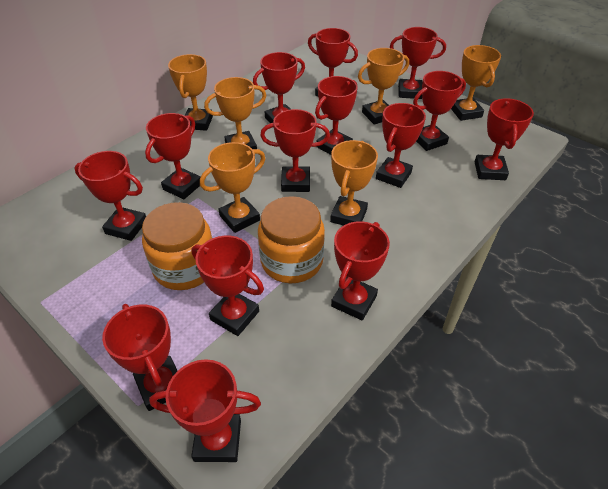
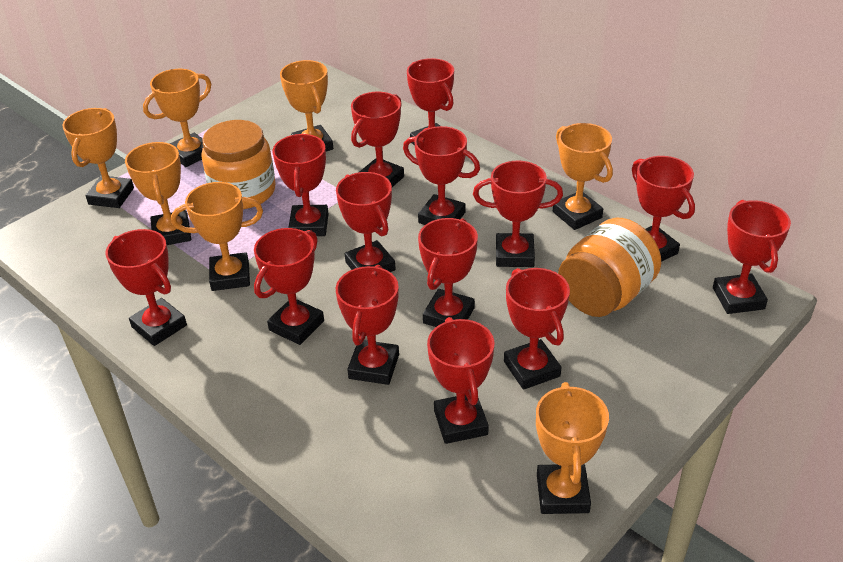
orange trophy: 6 -> 7

